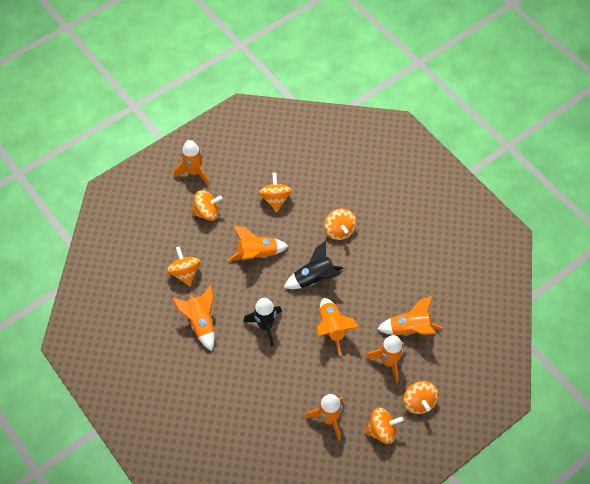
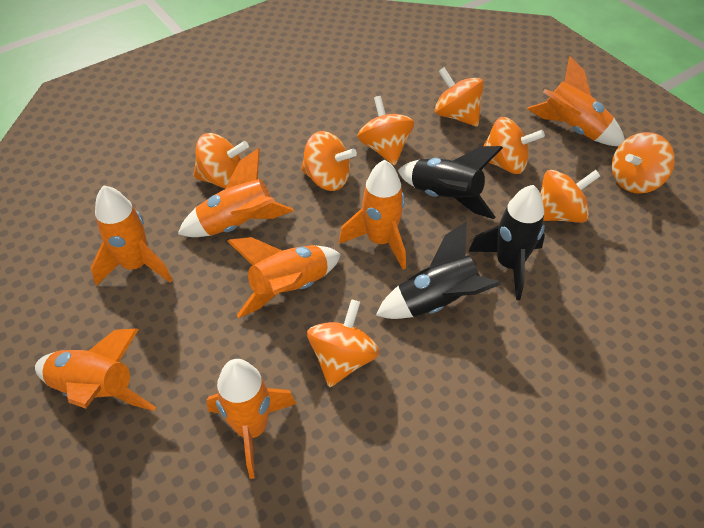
black rocket: 2 -> 3
orange spinning top: 6 -> 8

